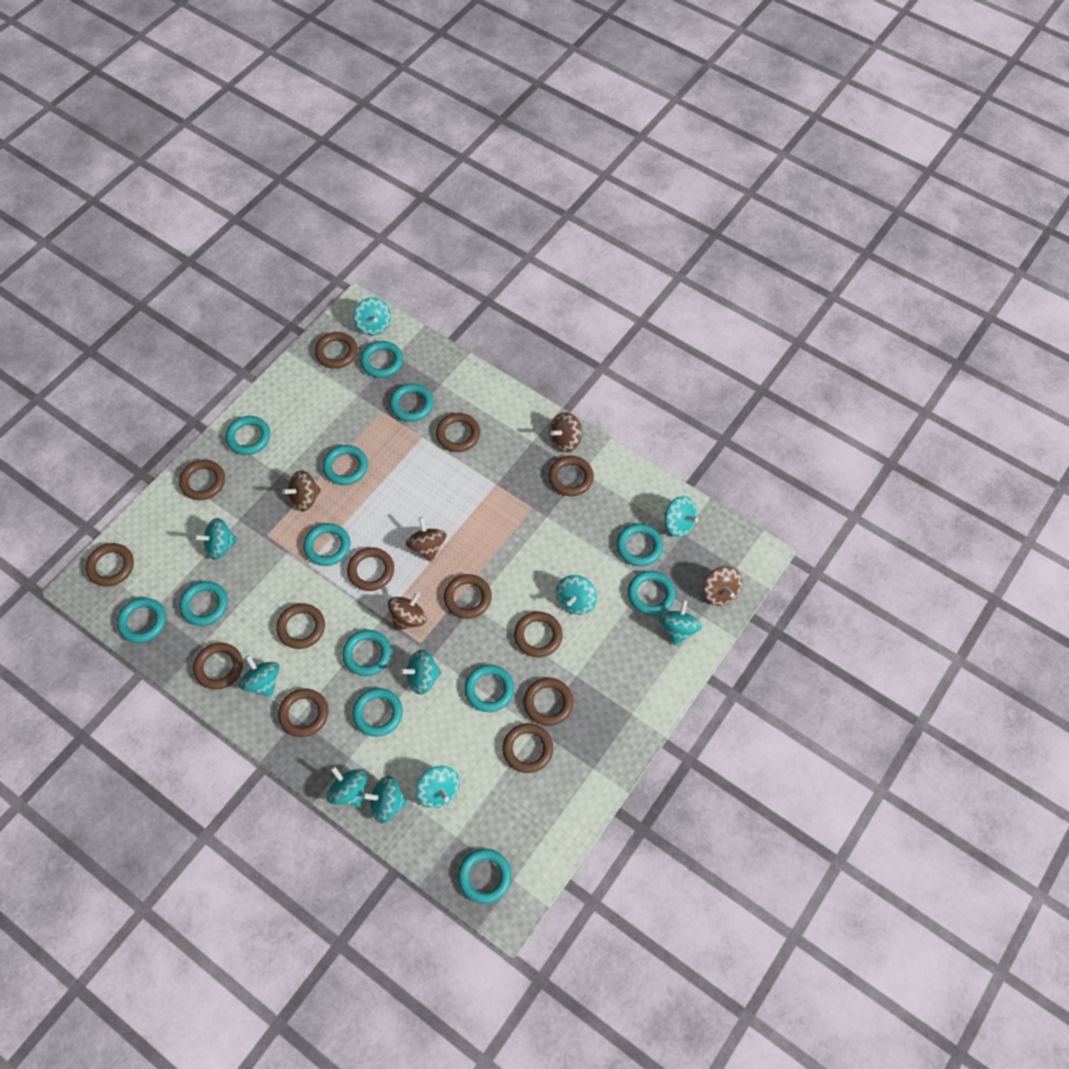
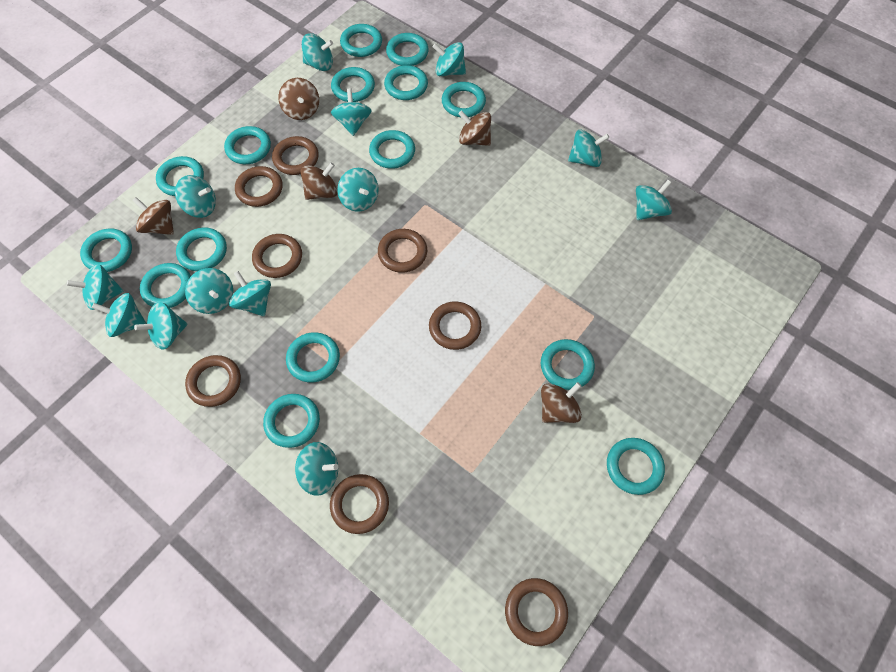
brown ring: 13 -> 8
turquoise ring: 13 -> 15
turquoise spinning top: 10 -> 13

